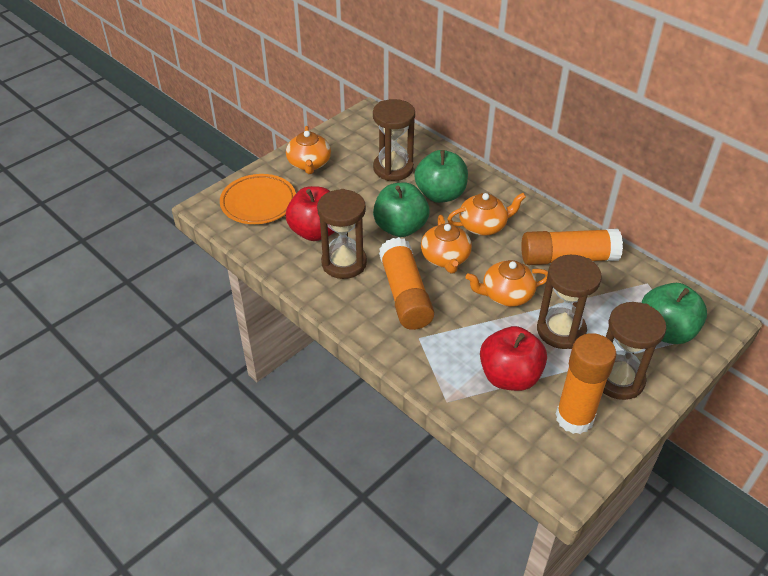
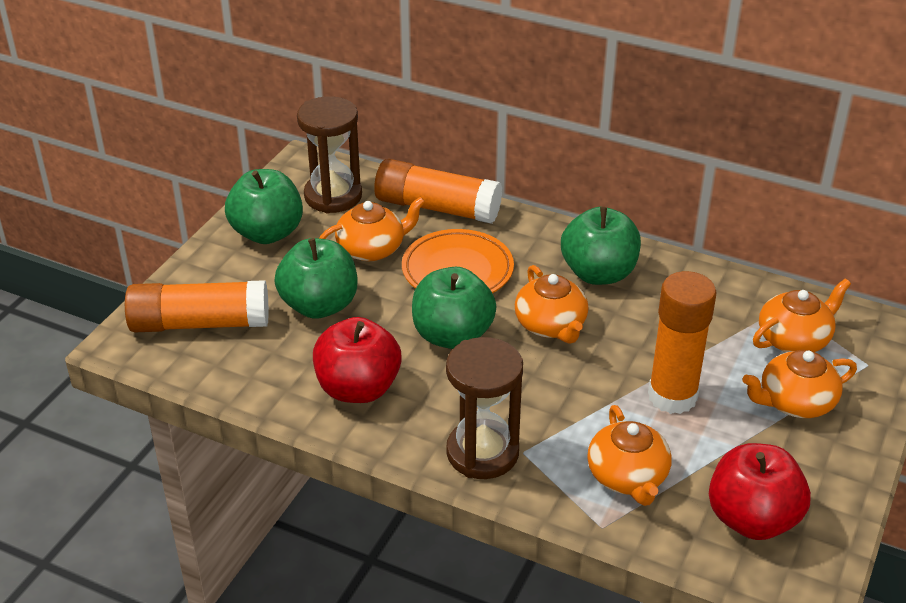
brown hourglass: 4 -> 2
green apple: 3 -> 4
orange teapot: 4 -> 5

